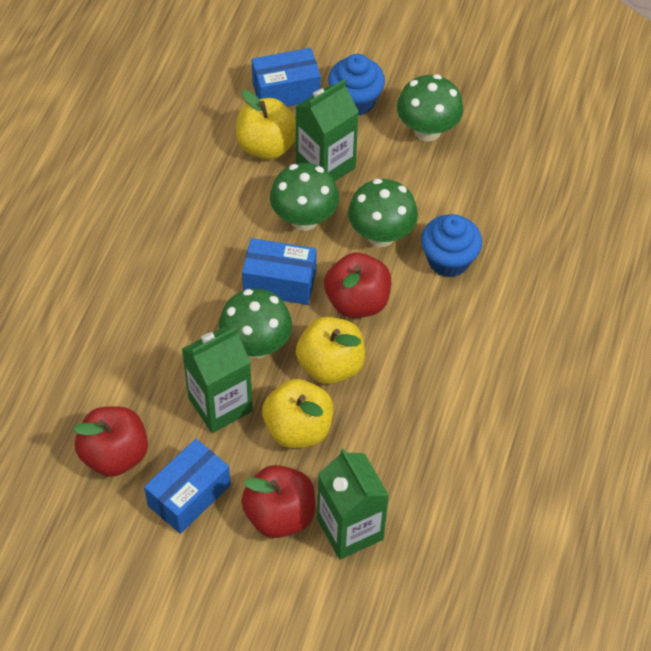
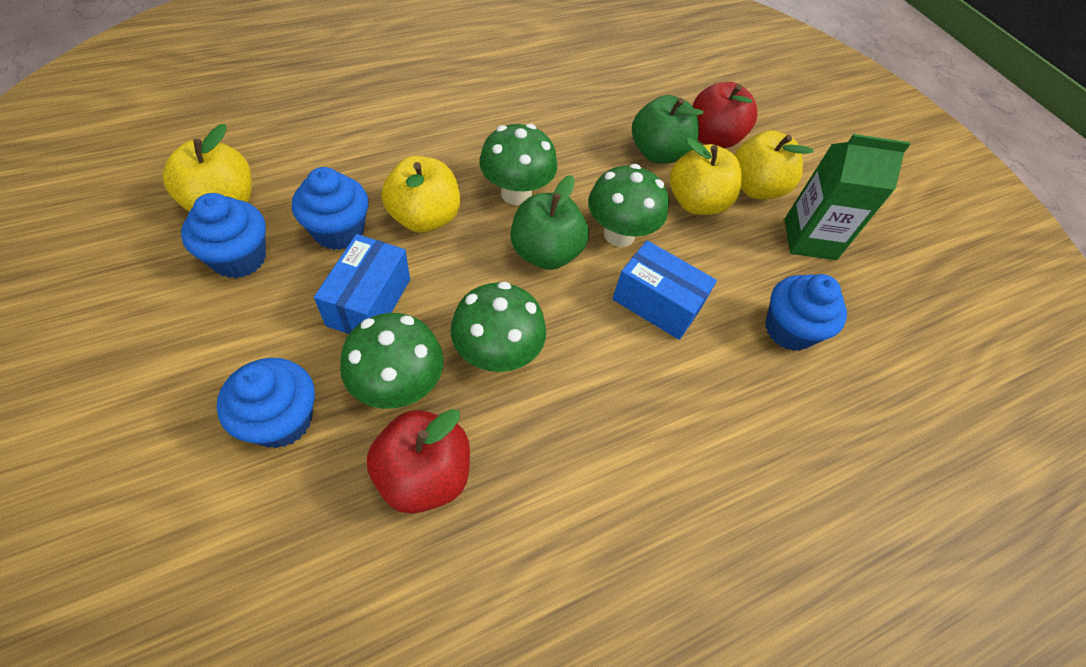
blue box: 3 -> 2
blue cupcake: 2 -> 4
green apple: 0 -> 2
green carton: 3 -> 1
red apple: 3 -> 2
yellow apple: 3 -> 4

